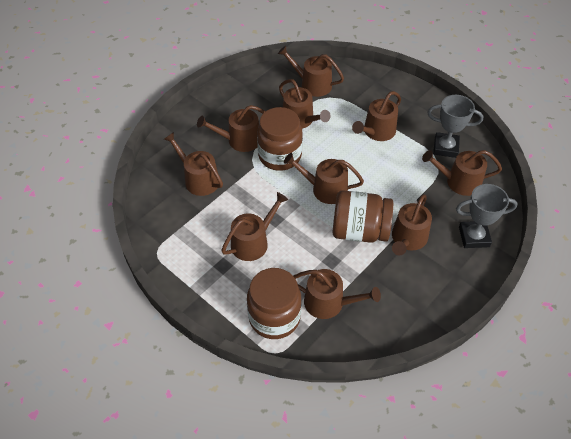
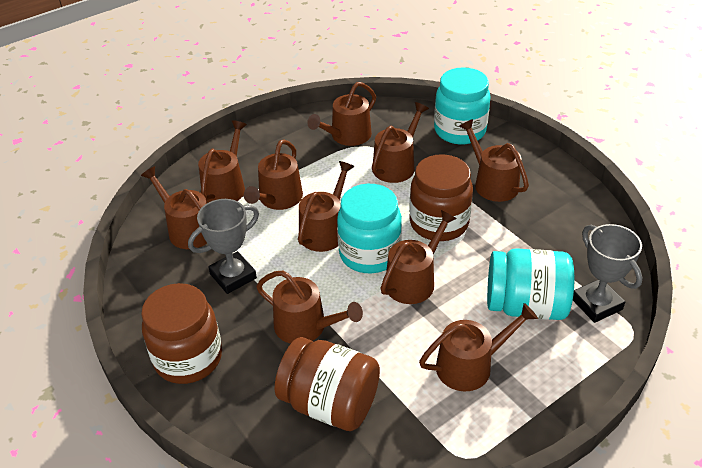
turquoise jar: 0 -> 3

